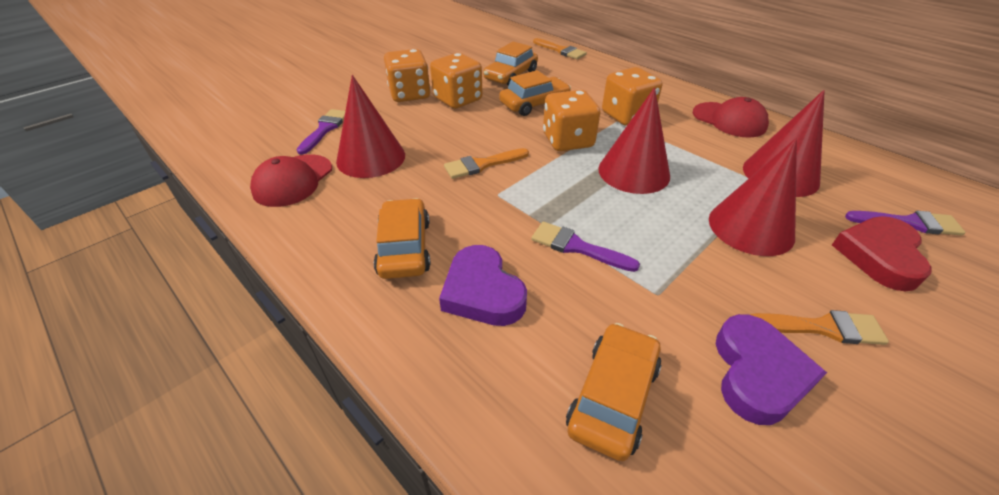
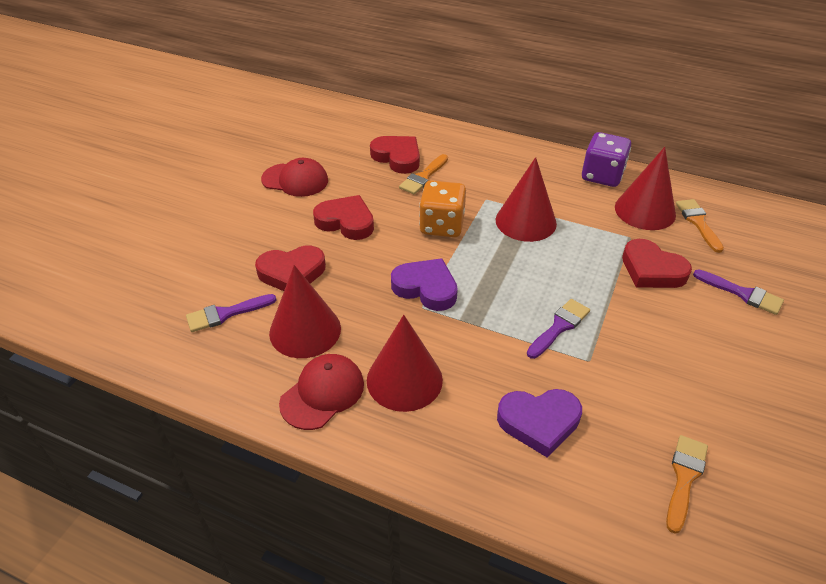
orange car: 4 -> 0
orange dice: 4 -> 1
purple dice: 0 -> 1
red heart: 1 -> 4

